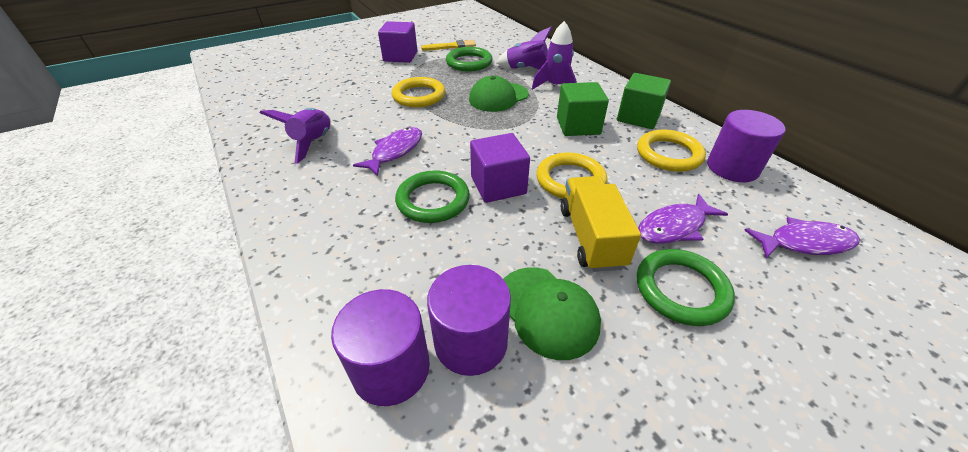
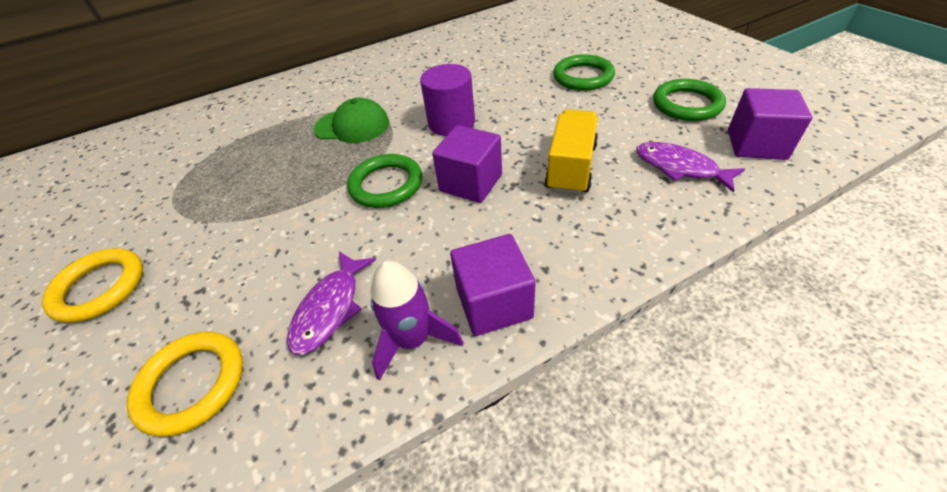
green cap: 2 -> 1
green cube: 2 -> 0
purple cube: 2 -> 3
purple cylinder: 3 -> 1
purple fish: 3 -> 2
purple rocket: 3 -> 1
yellow brush: 1 -> 0
yellow ring: 3 -> 2

